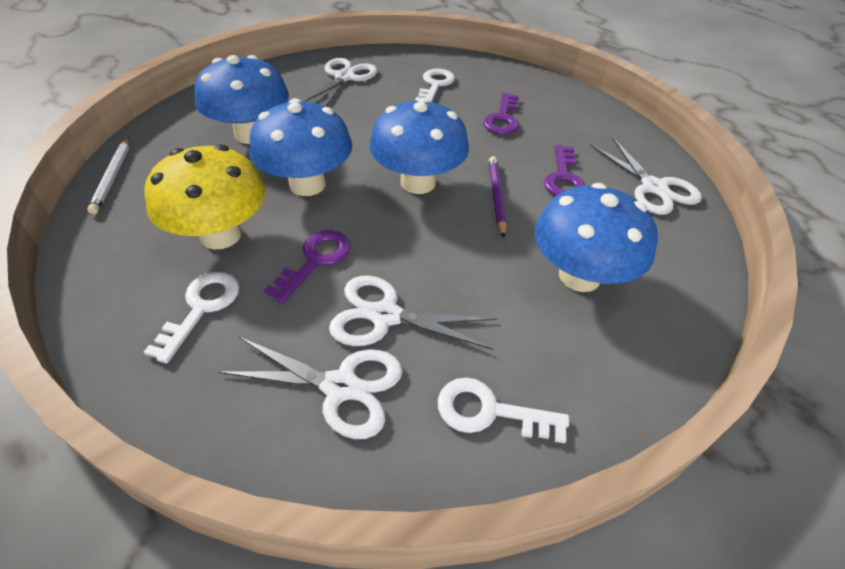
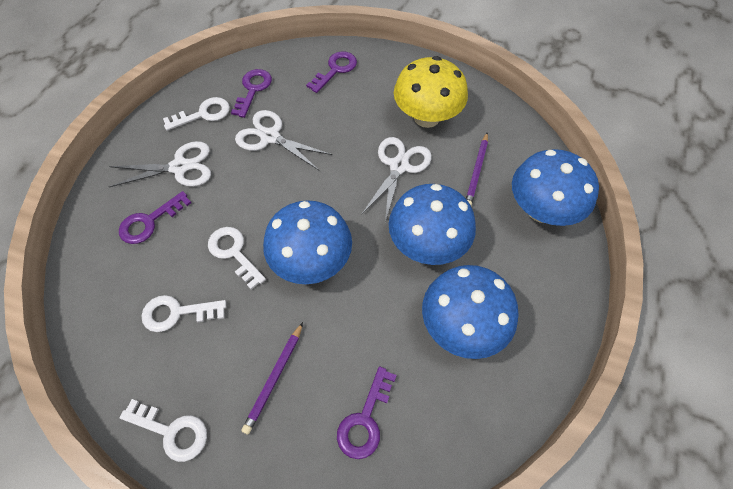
purple key: 3 -> 4
purple pencil: 1 -> 2
white key: 3 -> 4
white pencil: 1 -> 0
white scissors: 4 -> 3

